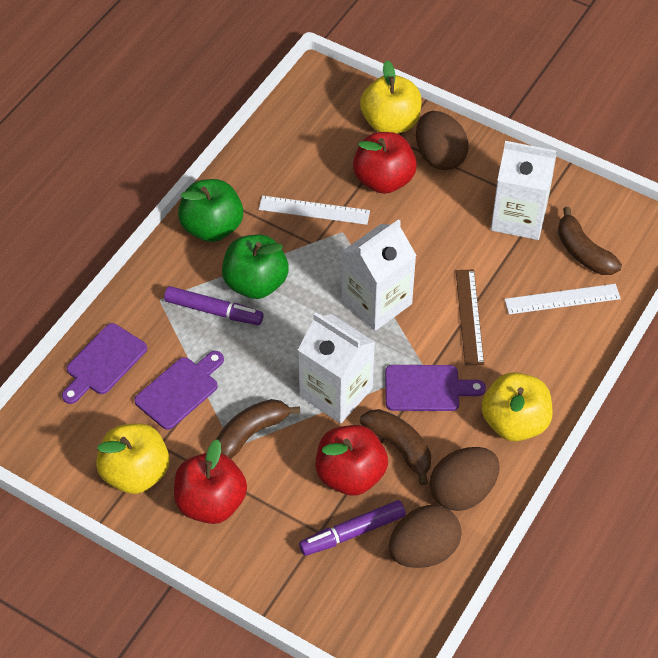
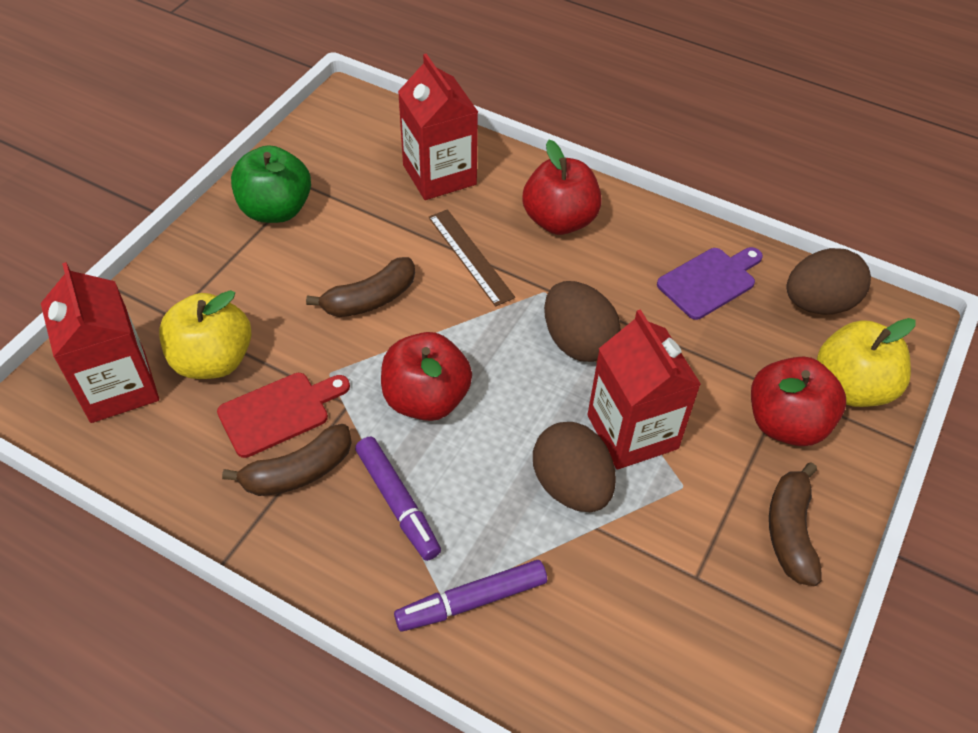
green apple: 2 -> 1
purple cutting board: 3 -> 1
red carton: 0 -> 3
red cutting board: 0 -> 1
white carton: 3 -> 0
white ruler: 2 -> 0
yellow apple: 3 -> 2

